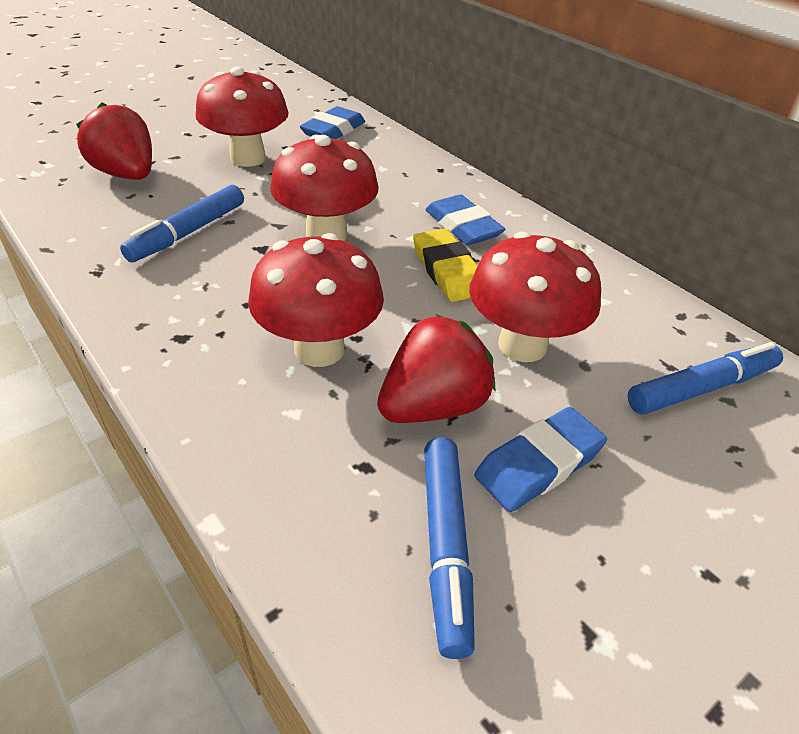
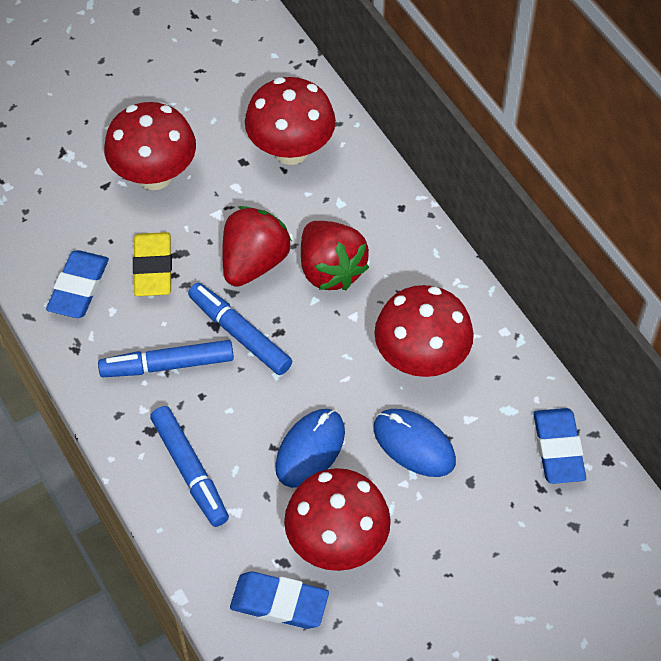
blue mouse: 0 -> 2

